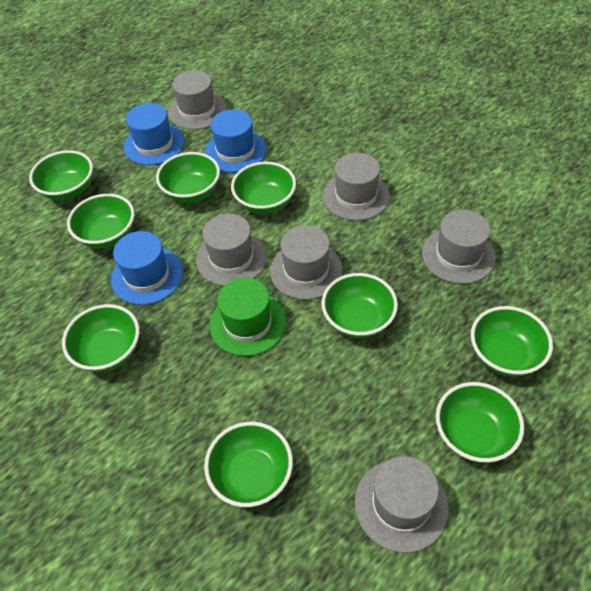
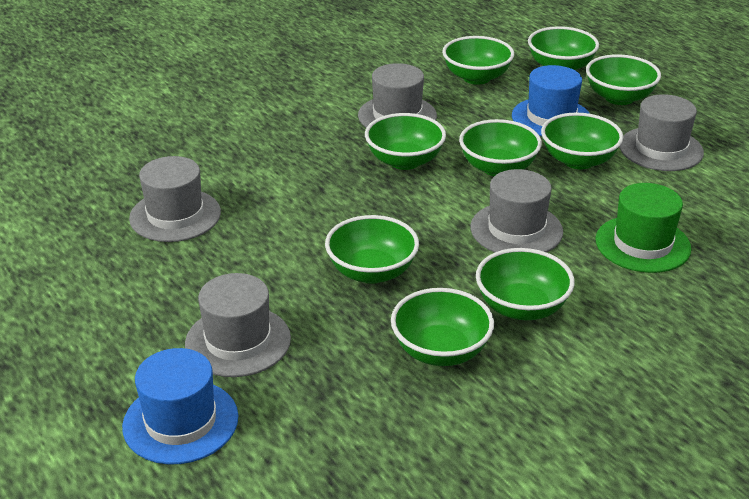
blue hat: 3 -> 2
grey hat: 6 -> 5

